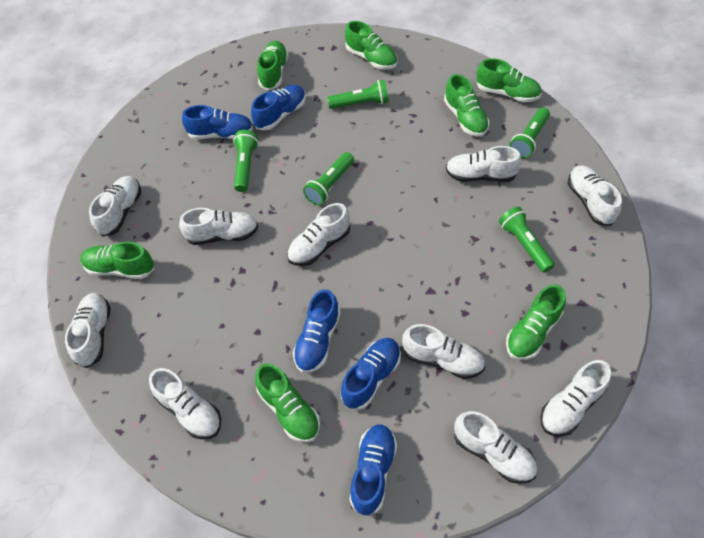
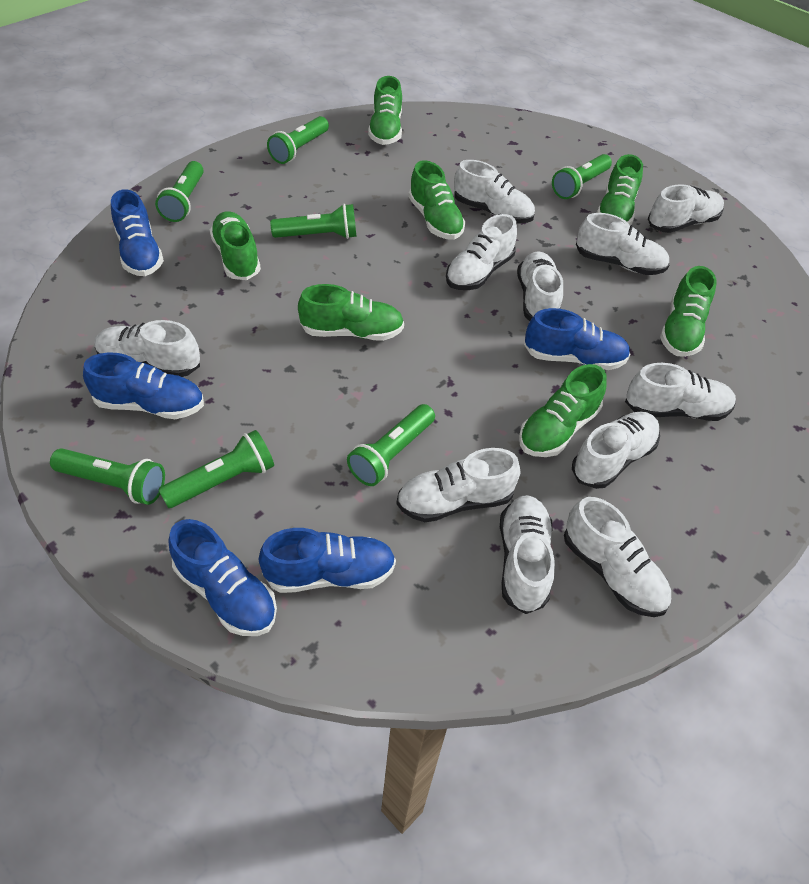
green flashlight: 5 -> 7
white shoe: 10 -> 11

